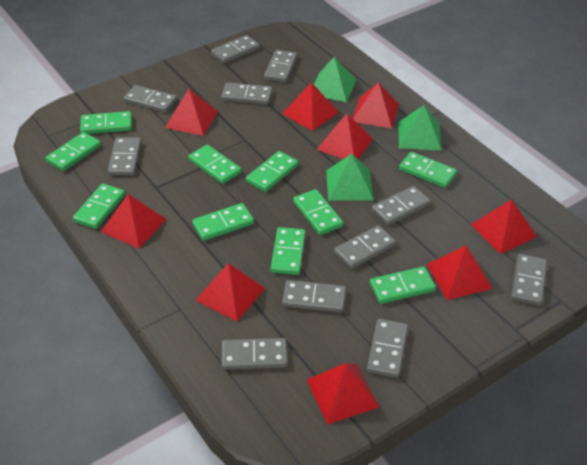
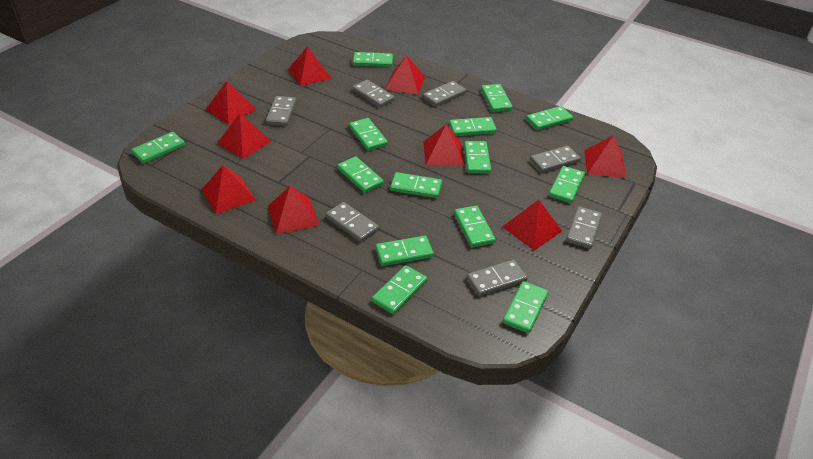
green domino: 10 -> 14
green pyramid: 3 -> 0
grey domino: 11 -> 7

